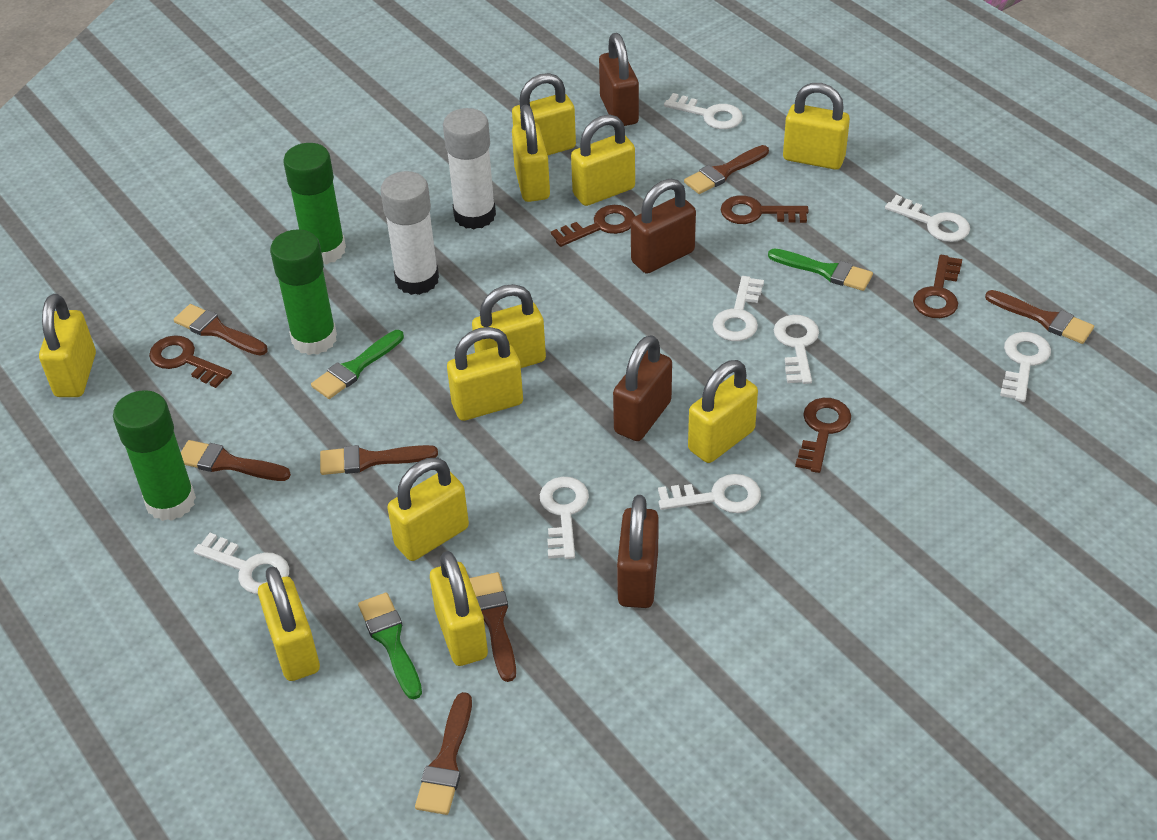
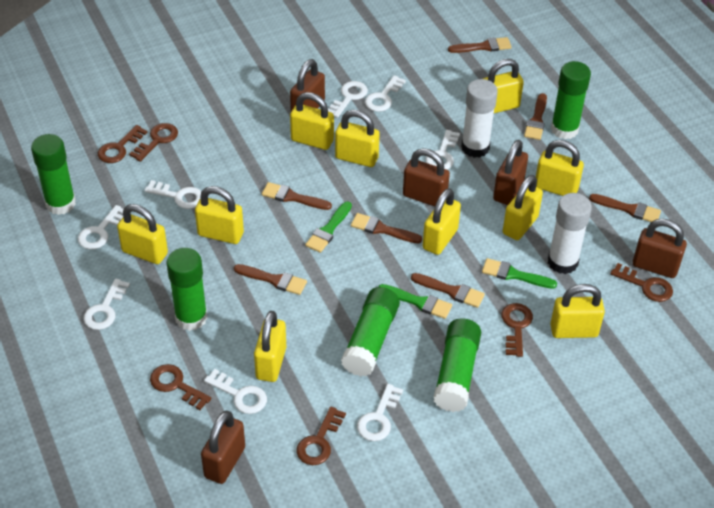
brown key: 5 -> 6
brown padlock: 4 -> 5
green glue stick: 3 -> 5
yellow padlock: 11 -> 10

